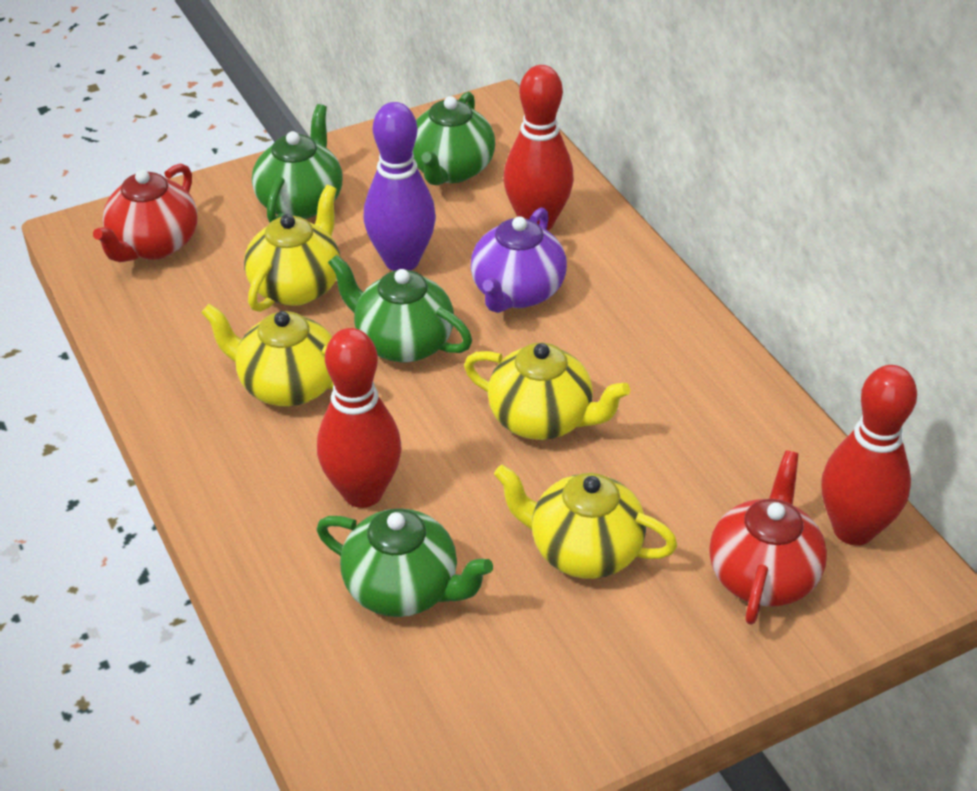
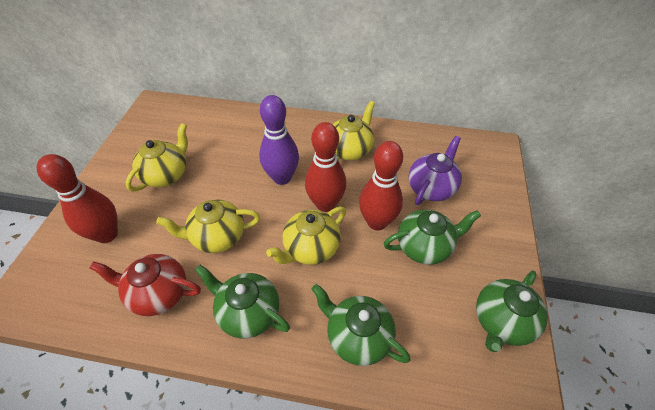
red teapot: 2 -> 1

